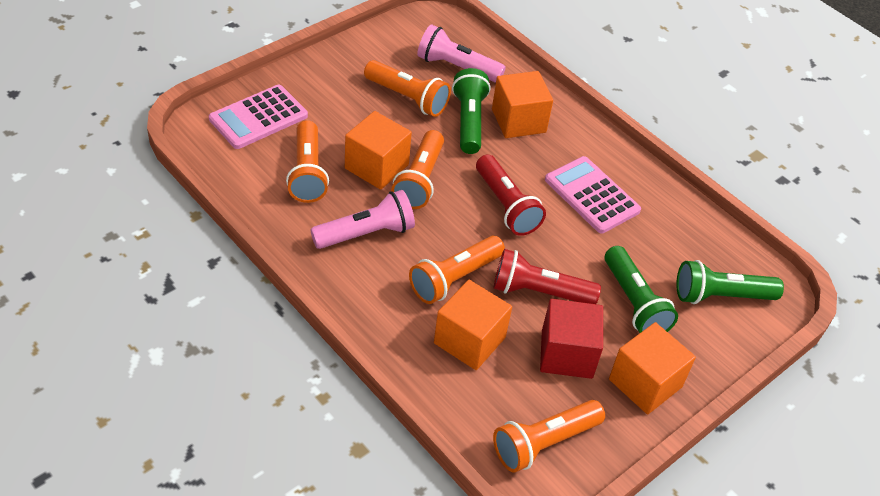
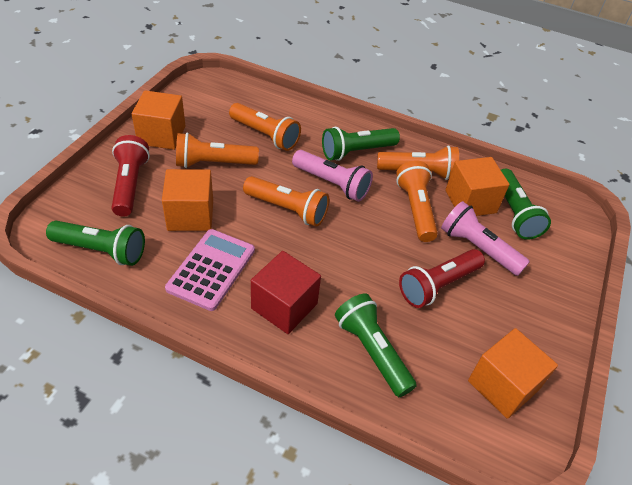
green flashlight: 3 -> 4
pink calculator: 2 -> 1

